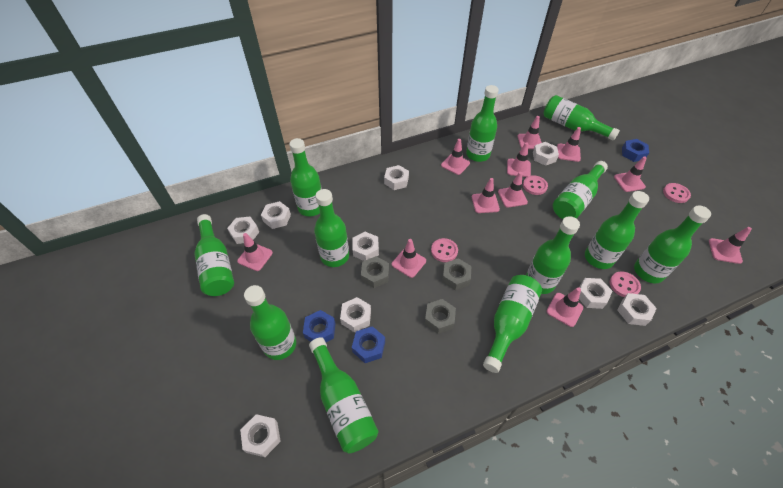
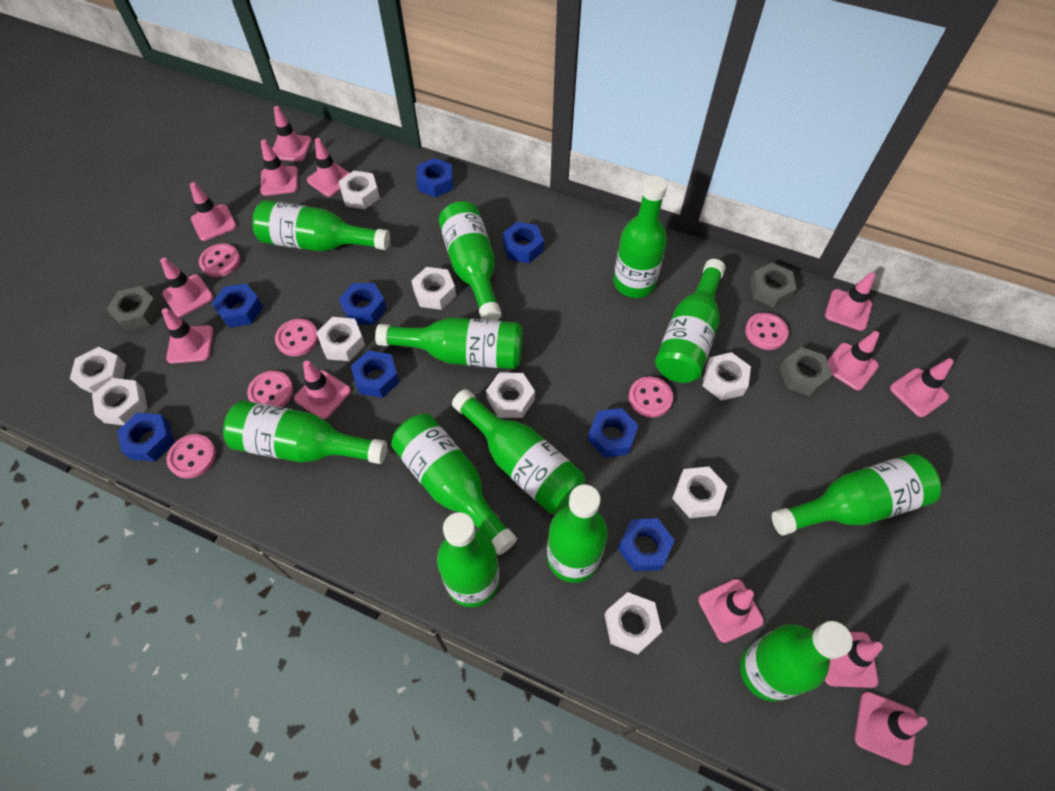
blue nut: 3 -> 8
pink button: 4 -> 6
pink traffic cone: 11 -> 13

